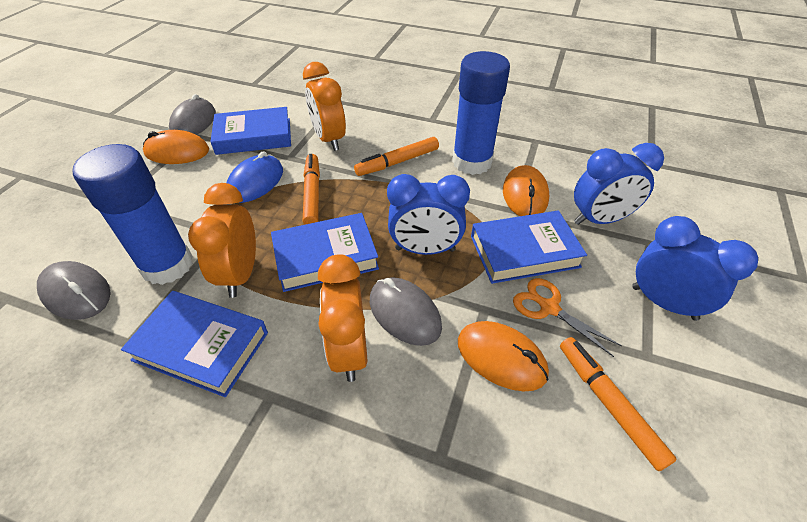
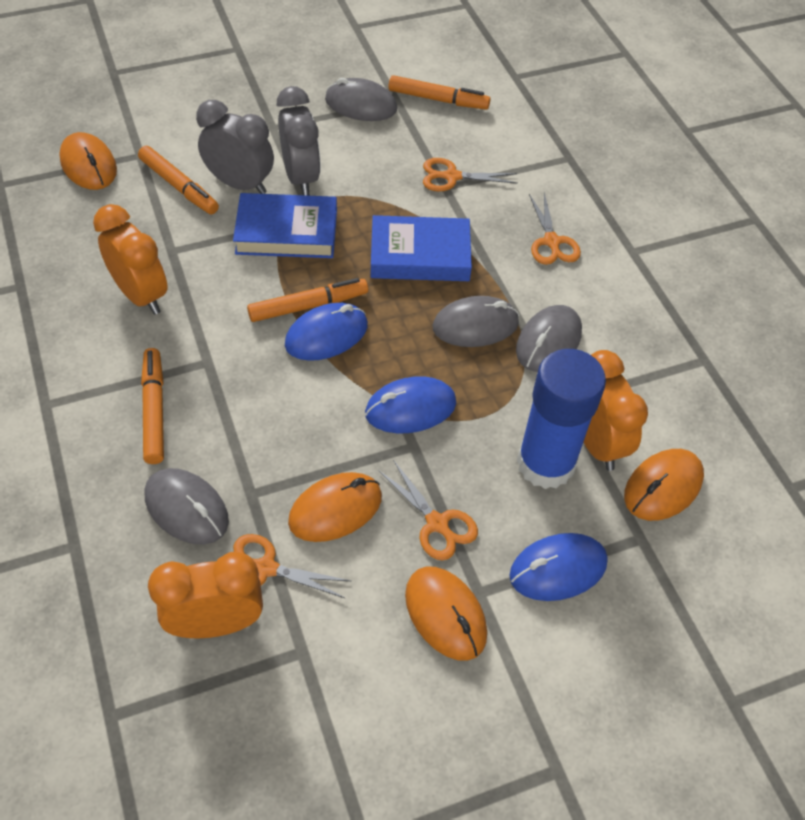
blue book: 4 -> 2
blue clock: 3 -> 0
blue glue stick: 2 -> 1
blue mouse: 1 -> 3
grey clock: 0 -> 2
grey mouse: 3 -> 4
orange marker: 3 -> 4
orange mouse: 3 -> 4
orange scissors: 1 -> 4

